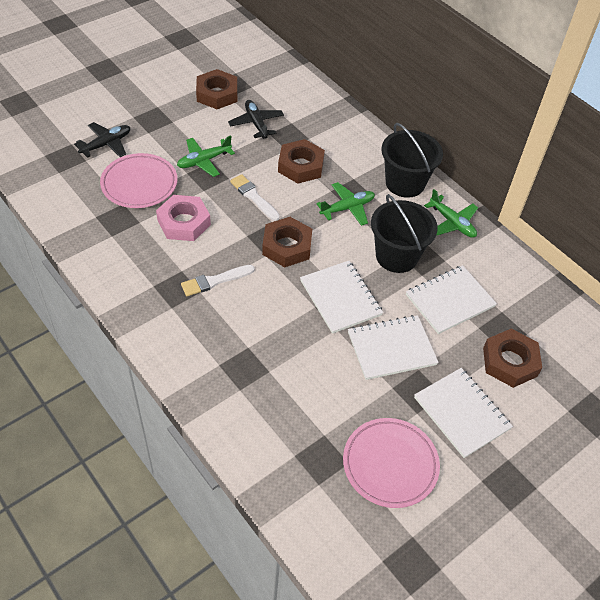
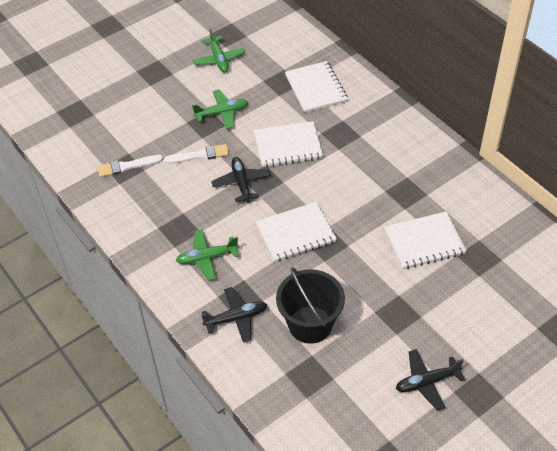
black bucket: 2 -> 1
black plane: 2 -> 3
brown nut: 4 -> 0
pink nut: 1 -> 0
pink plate: 2 -> 0

